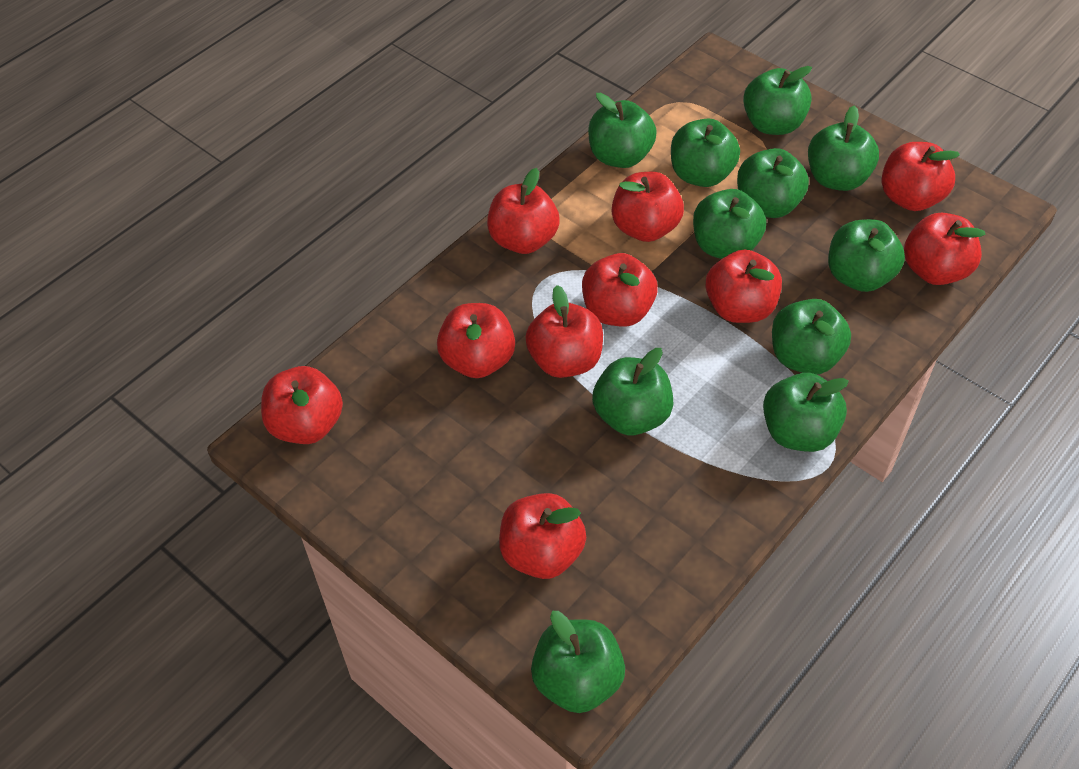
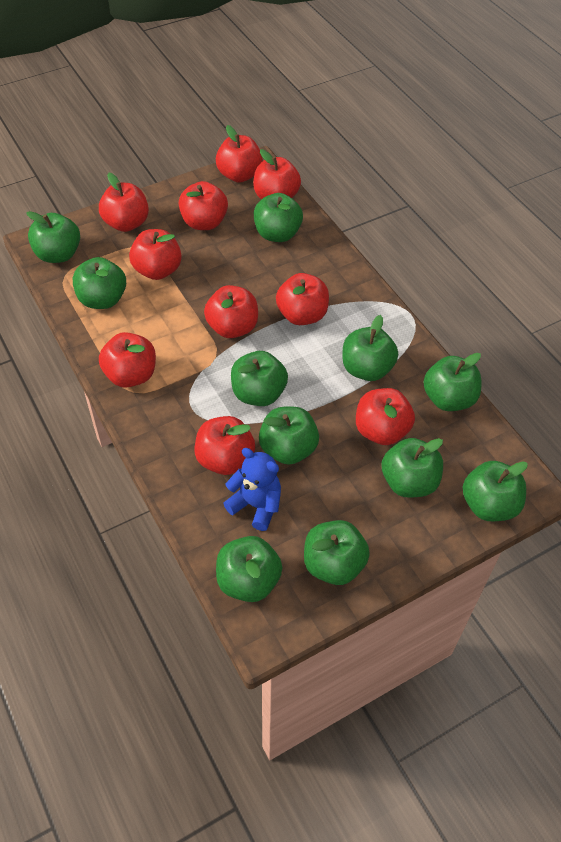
blue teddy bear: 0 -> 1

